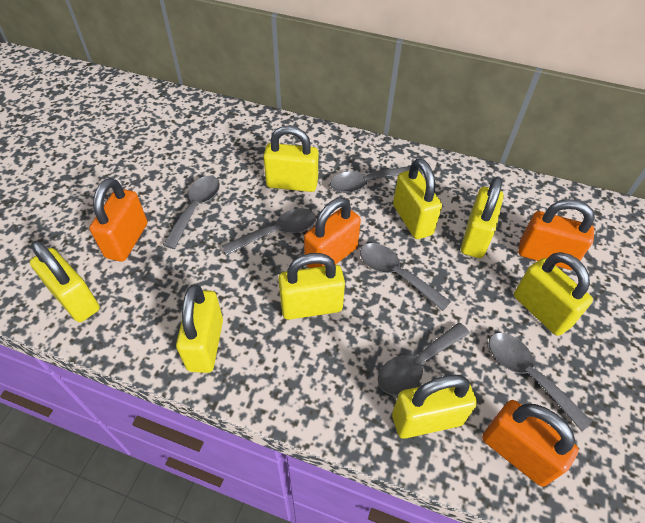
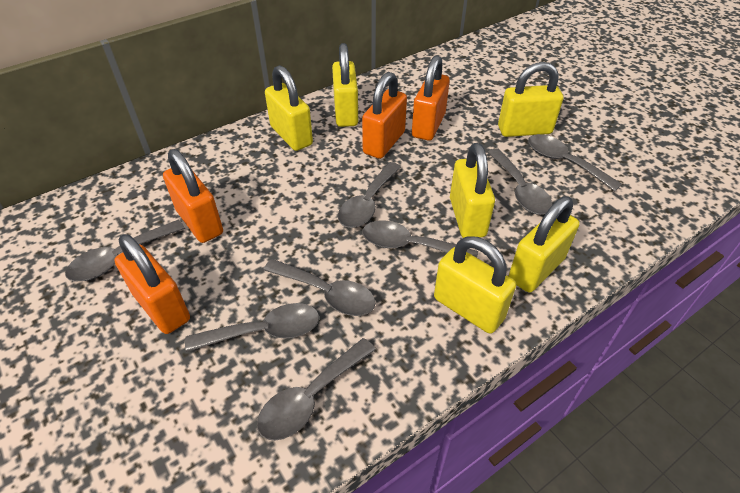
grey spoon: 6 -> 8
yellow padlock: 8 -> 6

